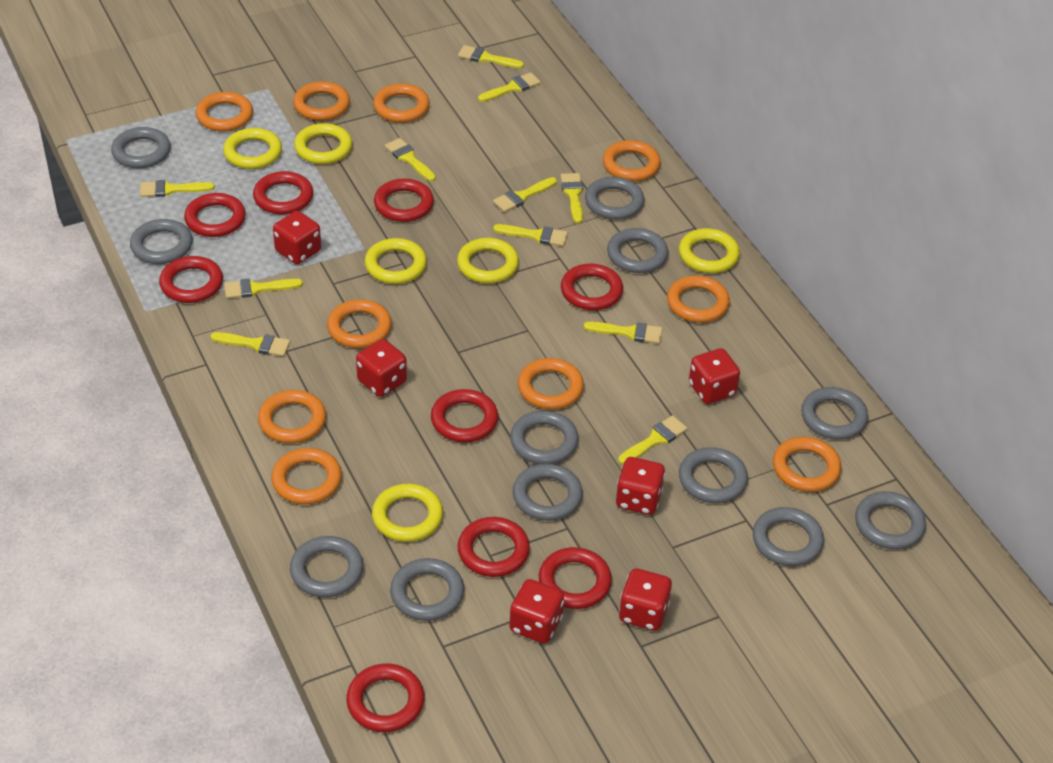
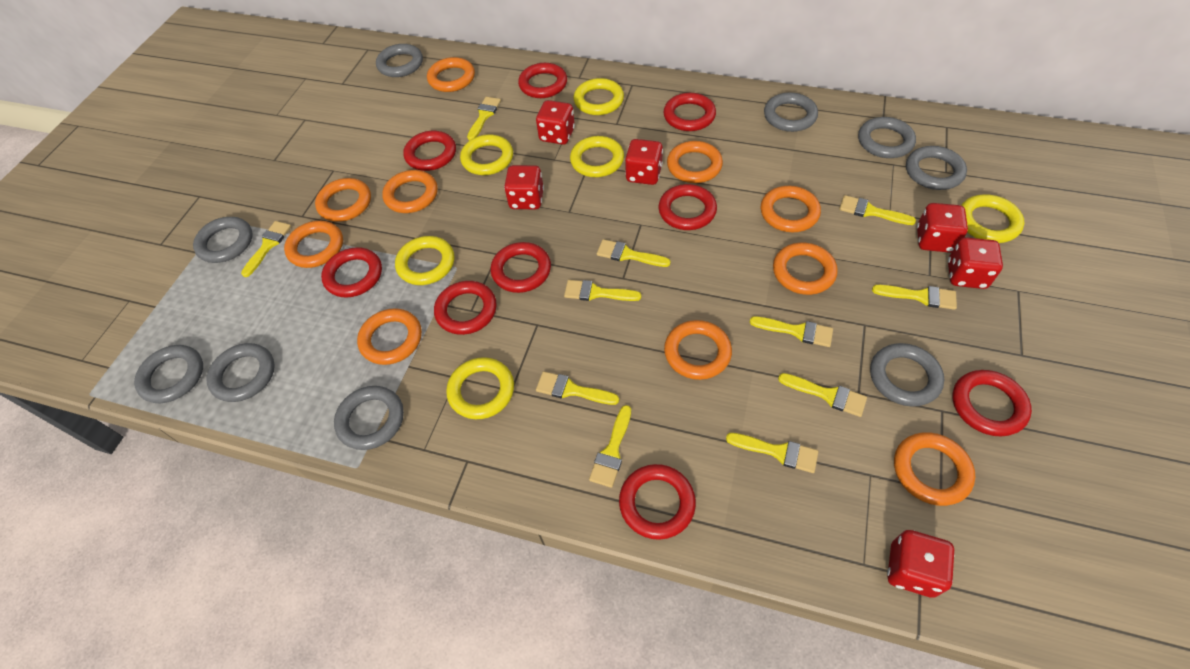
grey ring: 12 -> 9

